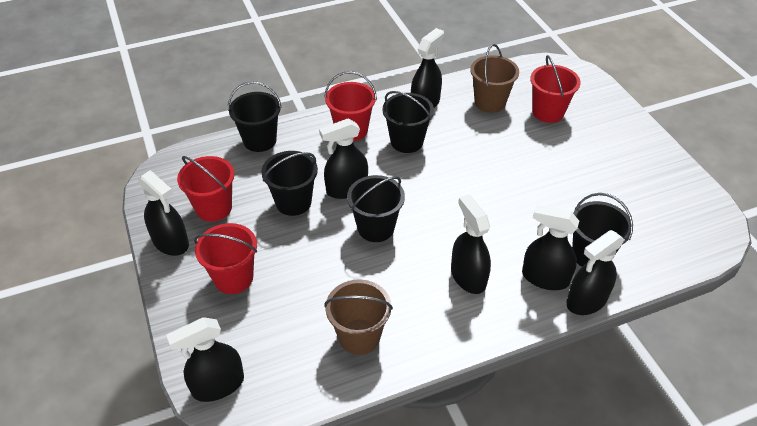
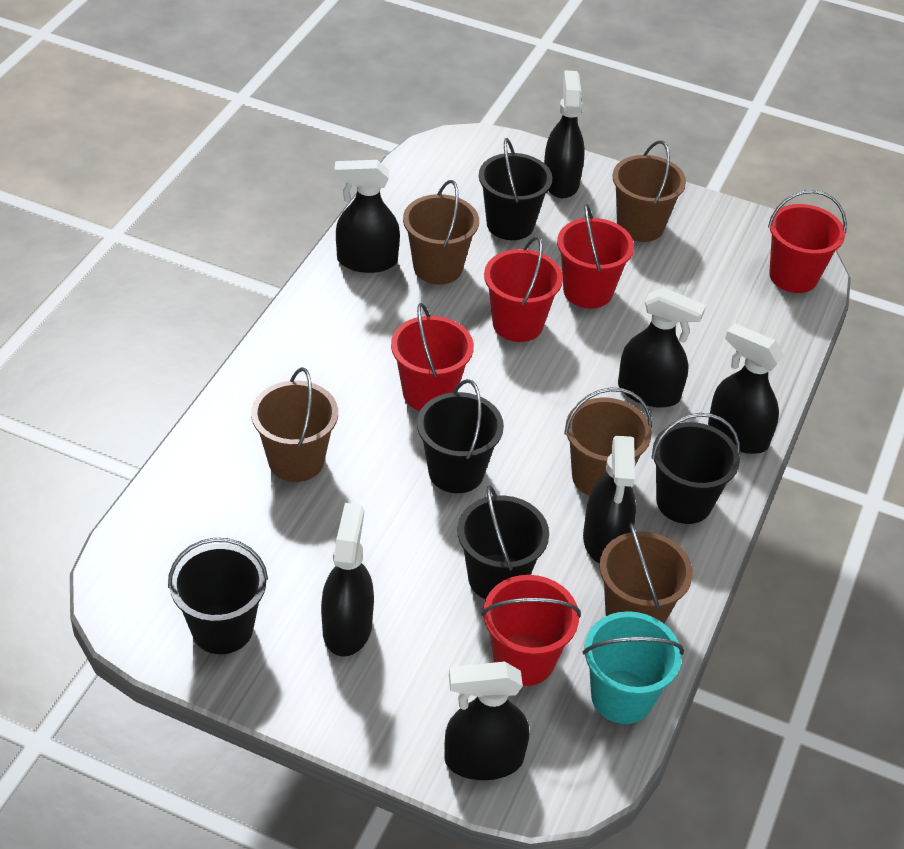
brown bucket: 2 -> 5
red bucket: 4 -> 5
turquoise bucket: 0 -> 1

